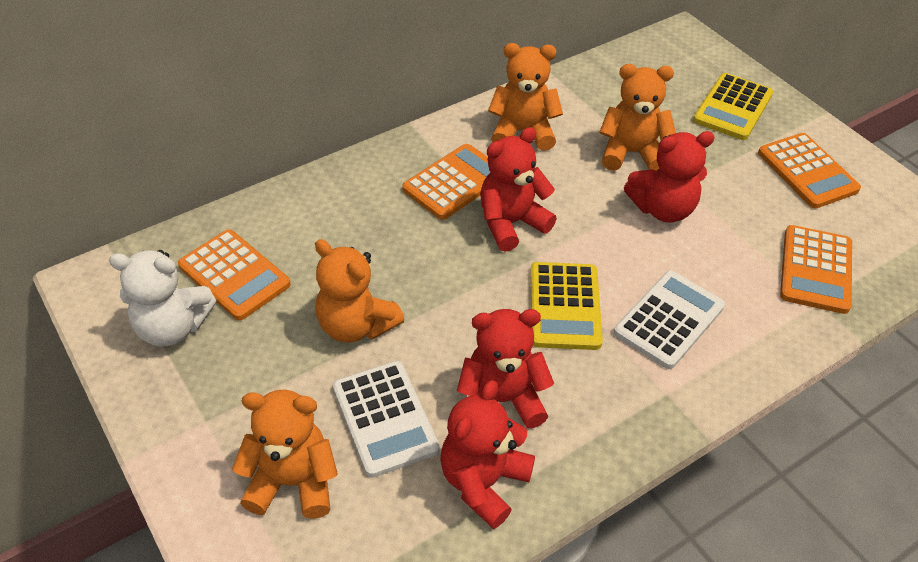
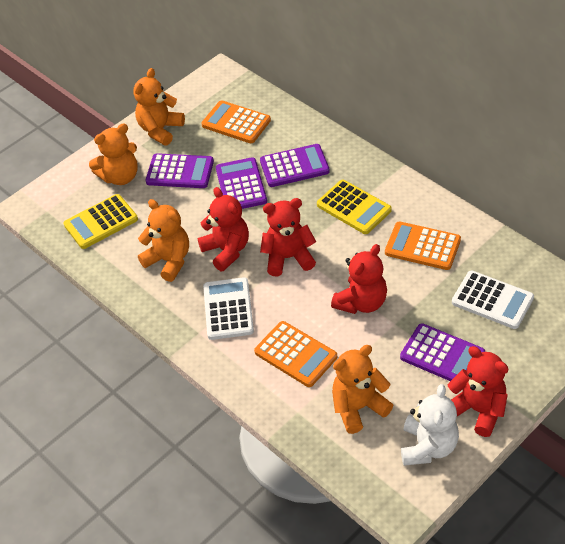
orange calculator: 4 -> 3
purple calculator: 0 -> 4

